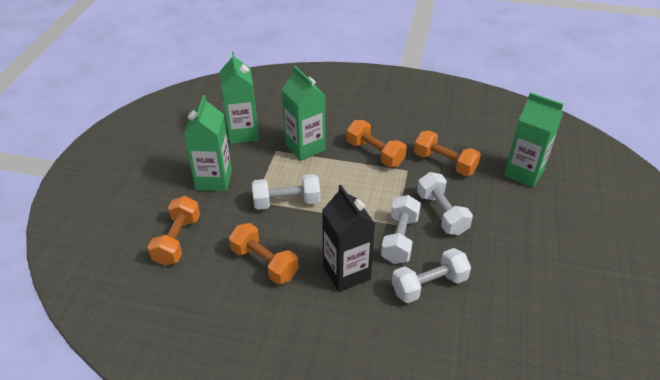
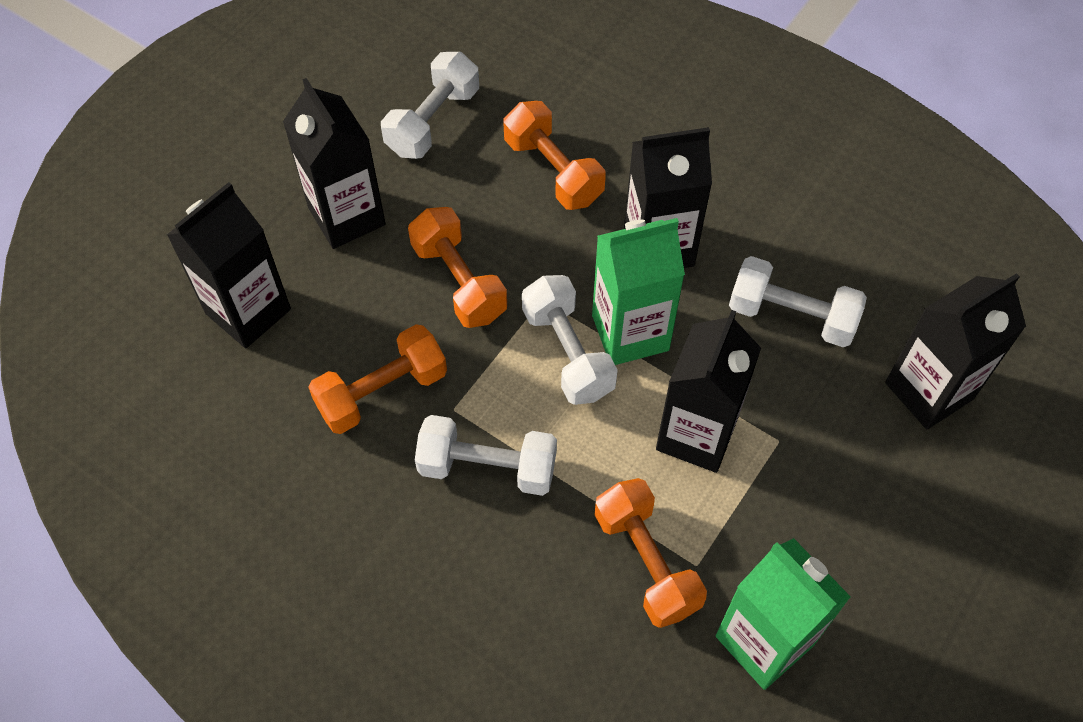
black carton: 1 -> 5
green carton: 4 -> 2

